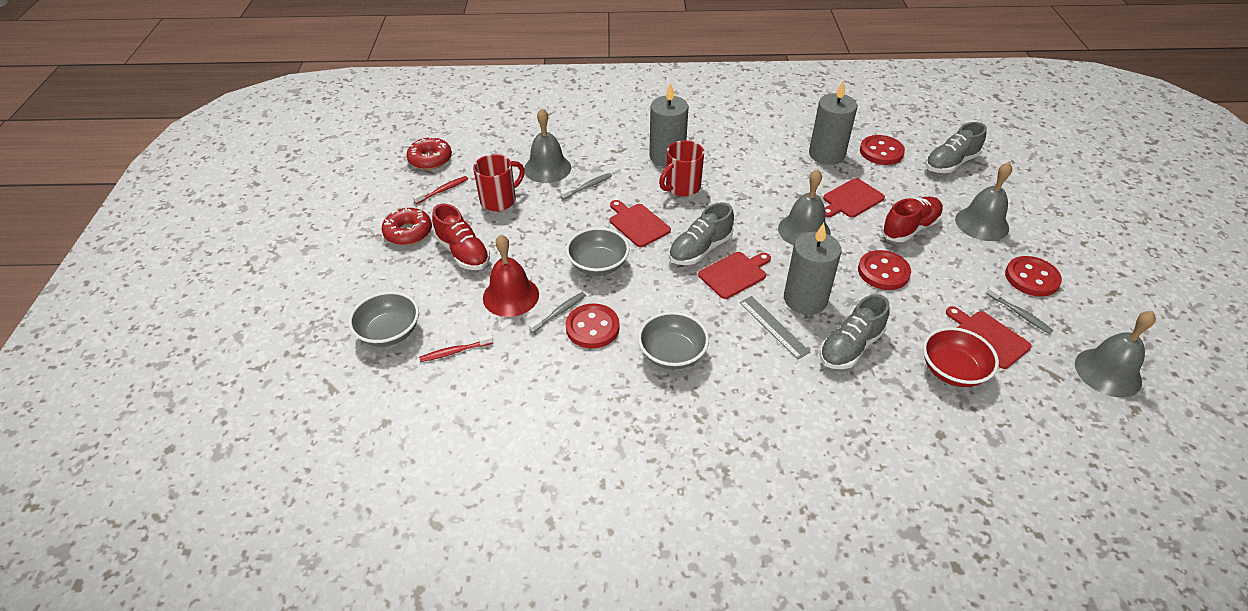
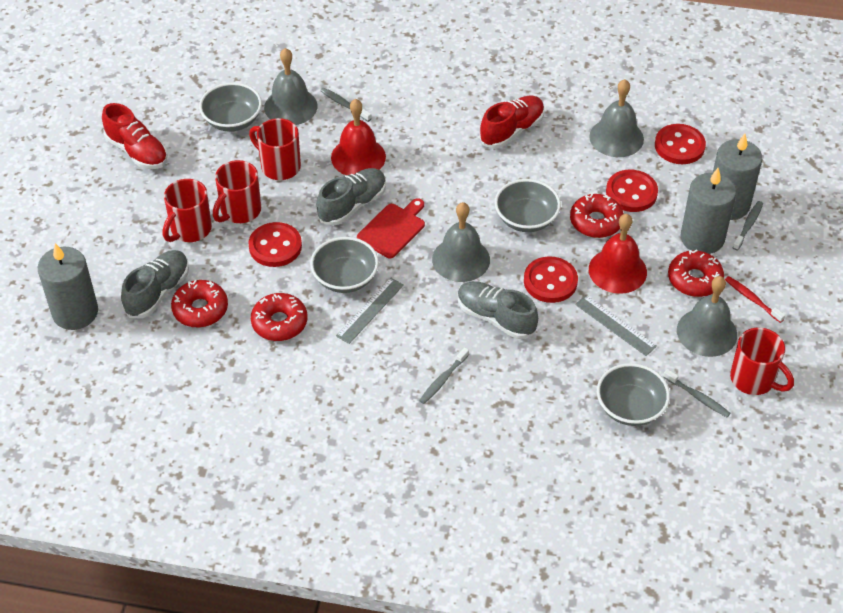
grey bowl: 3 -> 4
grey ruler: 1 -> 2
grey toothbrush: 3 -> 4
red bell: 1 -> 2
red bowl: 1 -> 0
red cutting board: 4 -> 1
red donut: 2 -> 4
red mug: 2 -> 4
red toothbrush: 2 -> 1

